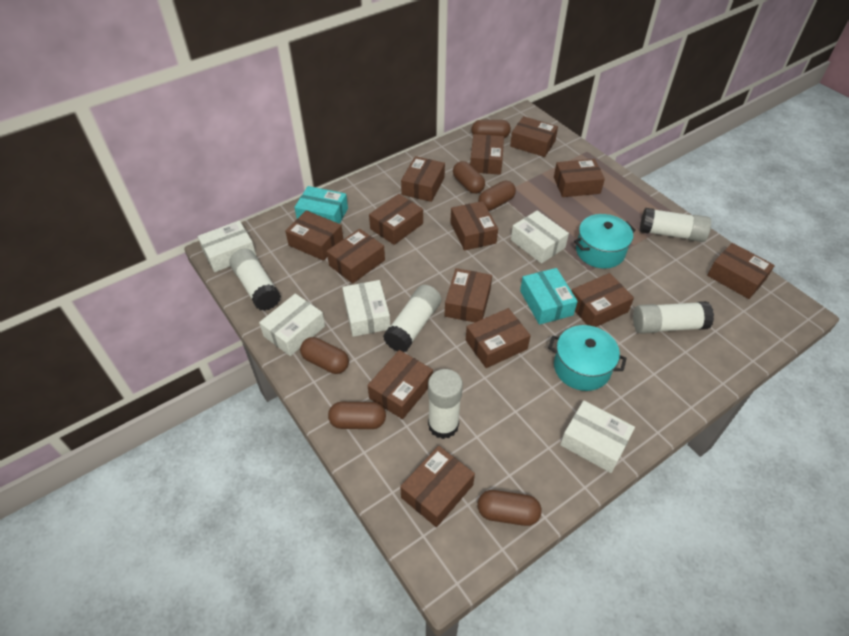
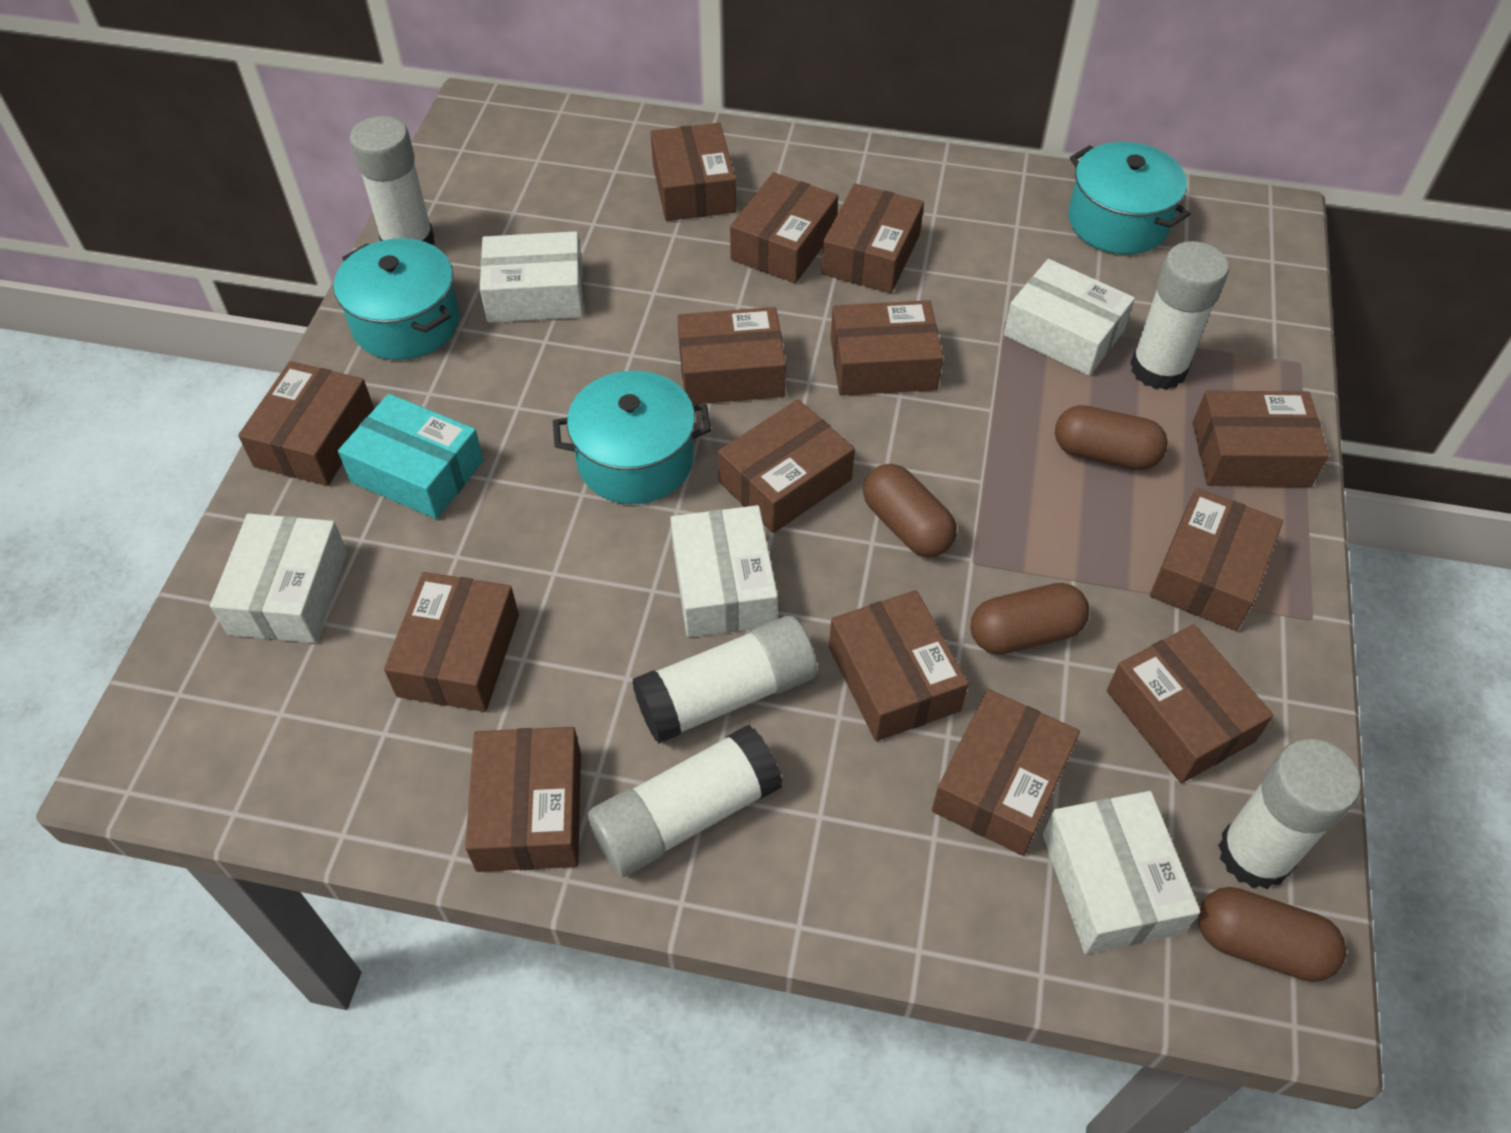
brown capsule: 6 -> 4
turquoise box: 2 -> 1
turquoise pot: 2 -> 3

